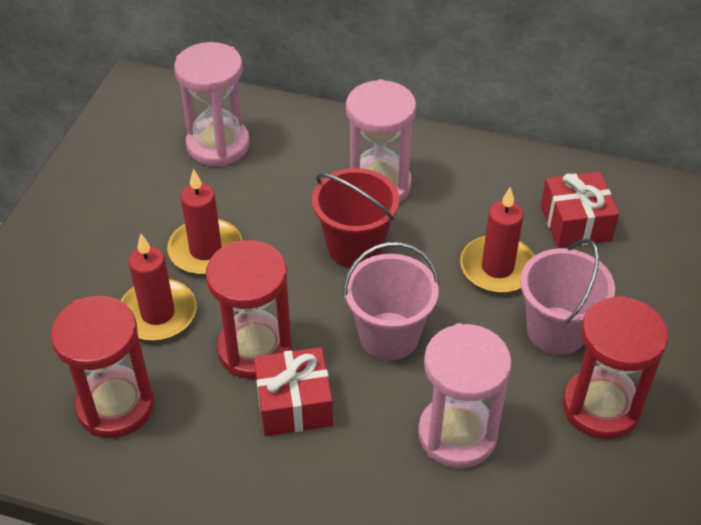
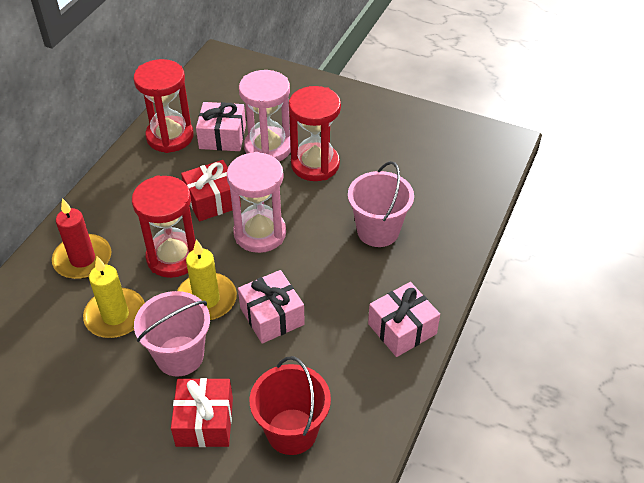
pink gift: 0 -> 3
pink hourglass: 3 -> 2
red candle: 3 -> 1
yellow candle: 0 -> 2

